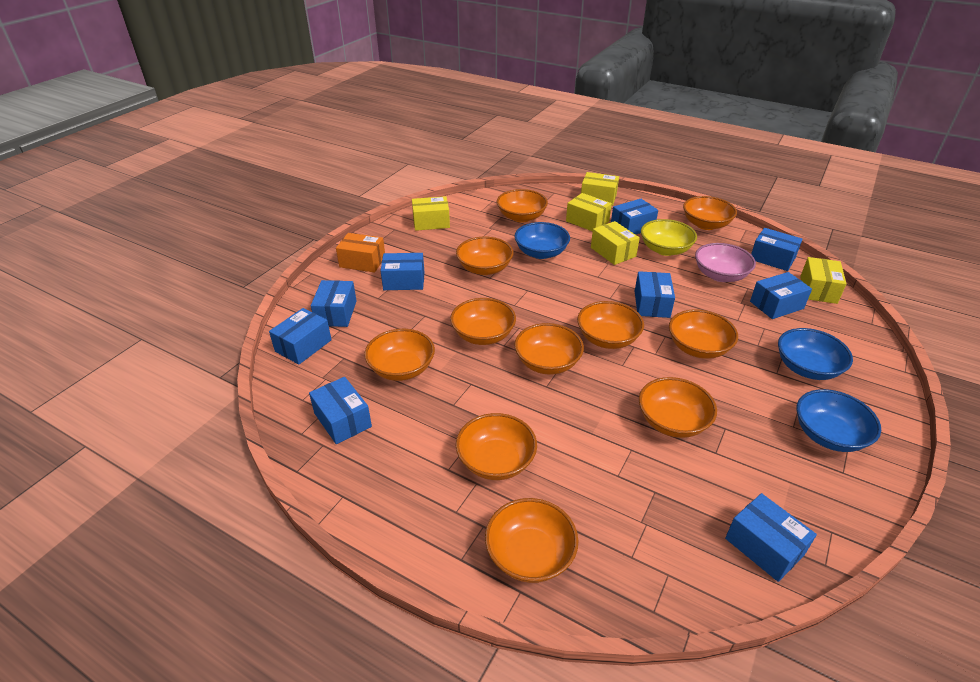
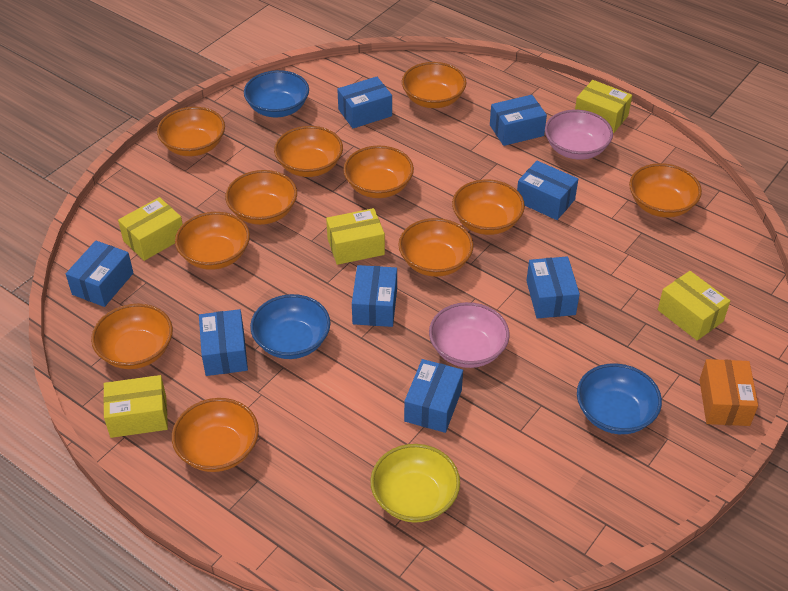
blue box: 9 -> 8
pink bowl: 1 -> 2

